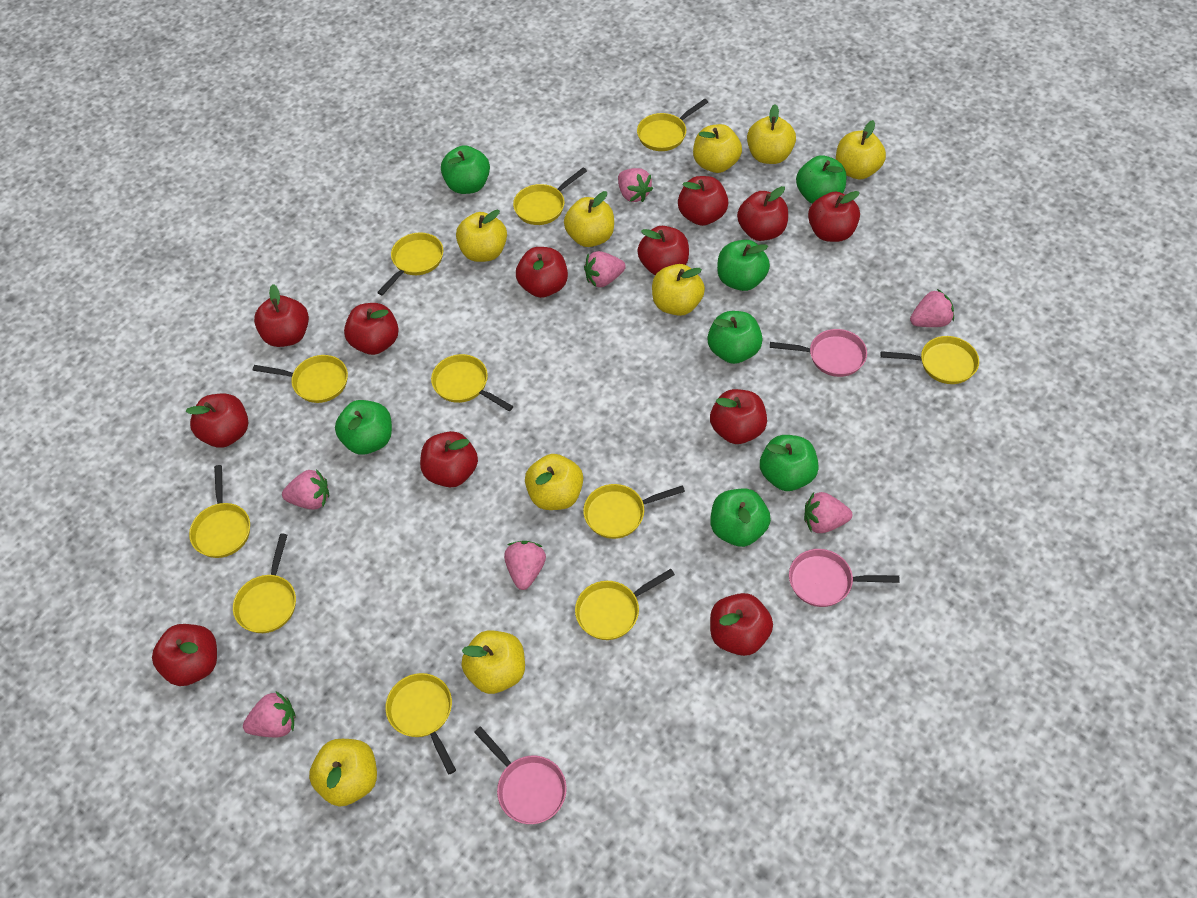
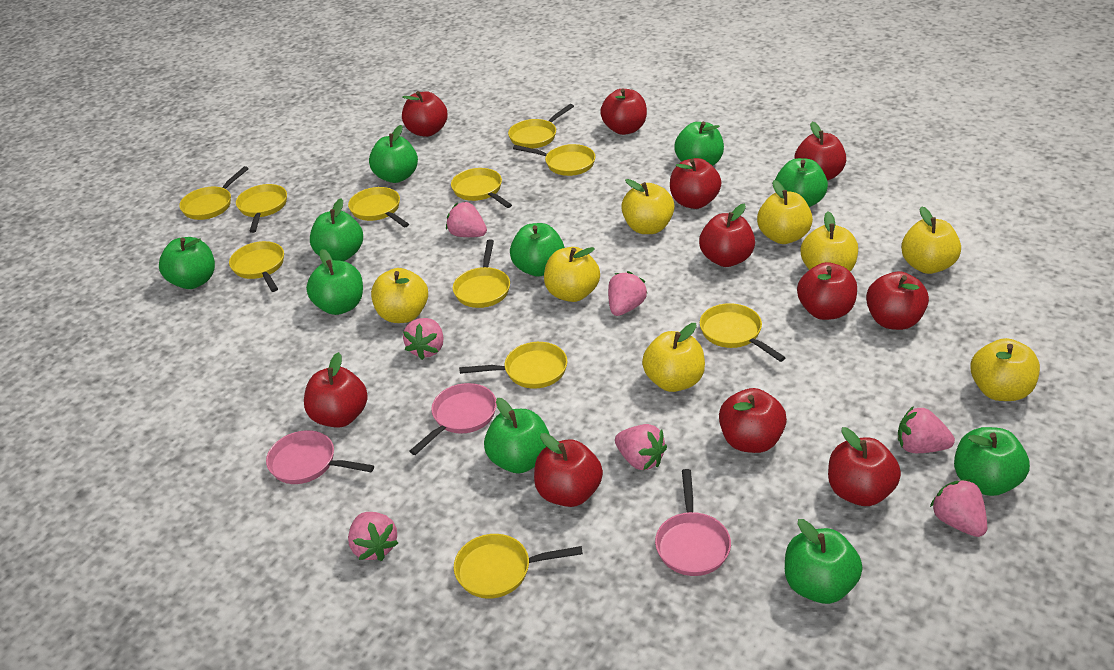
green apple: 7 -> 10
red apple: 12 -> 11
yellow apple: 9 -> 8

